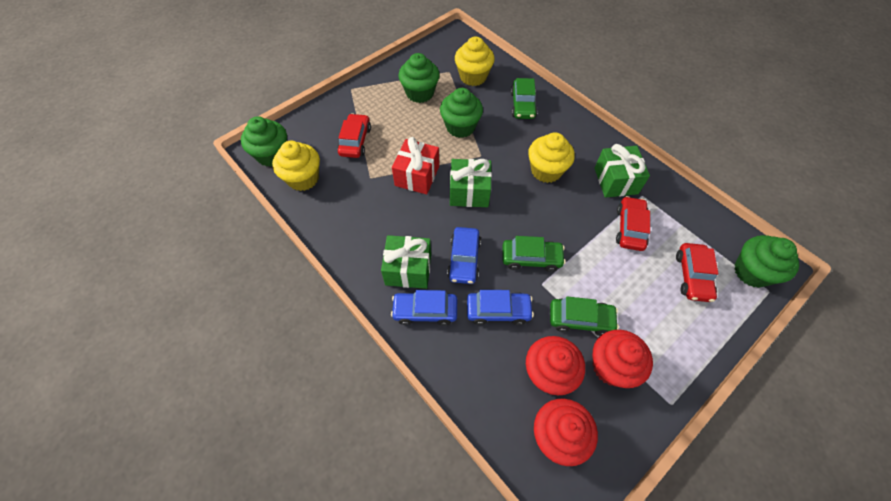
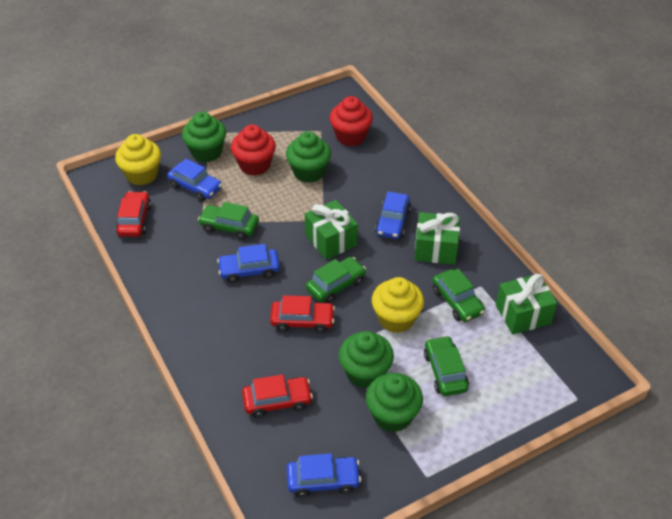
blue car: 3 -> 4
green car: 3 -> 4
red cupcake: 3 -> 2
red gift: 1 -> 0
yellow cupcake: 3 -> 2

